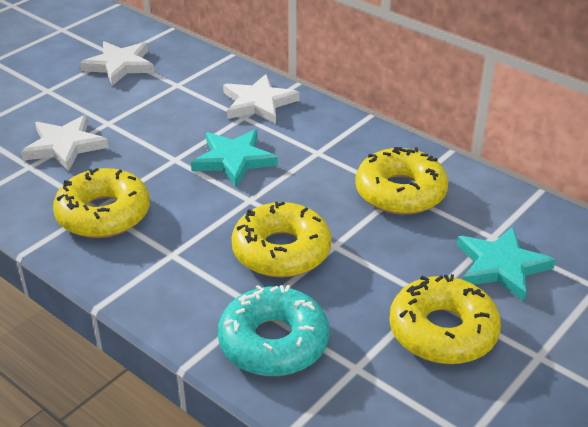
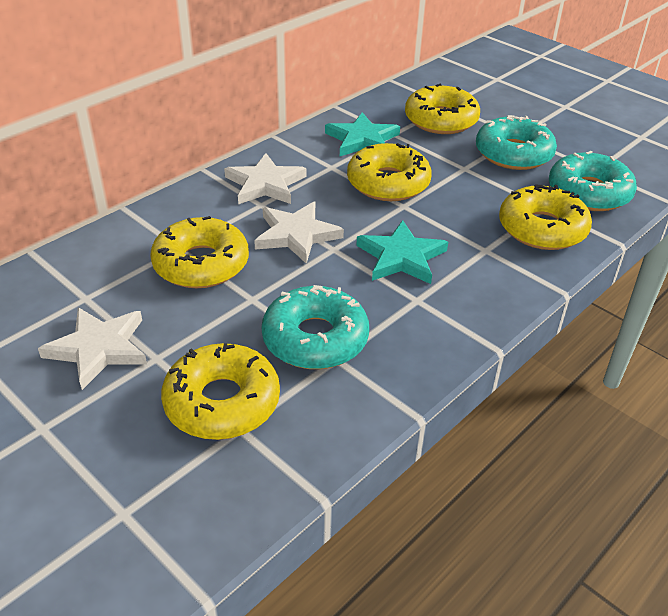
turquoise donut: 1 -> 3
yellow donut: 4 -> 5

